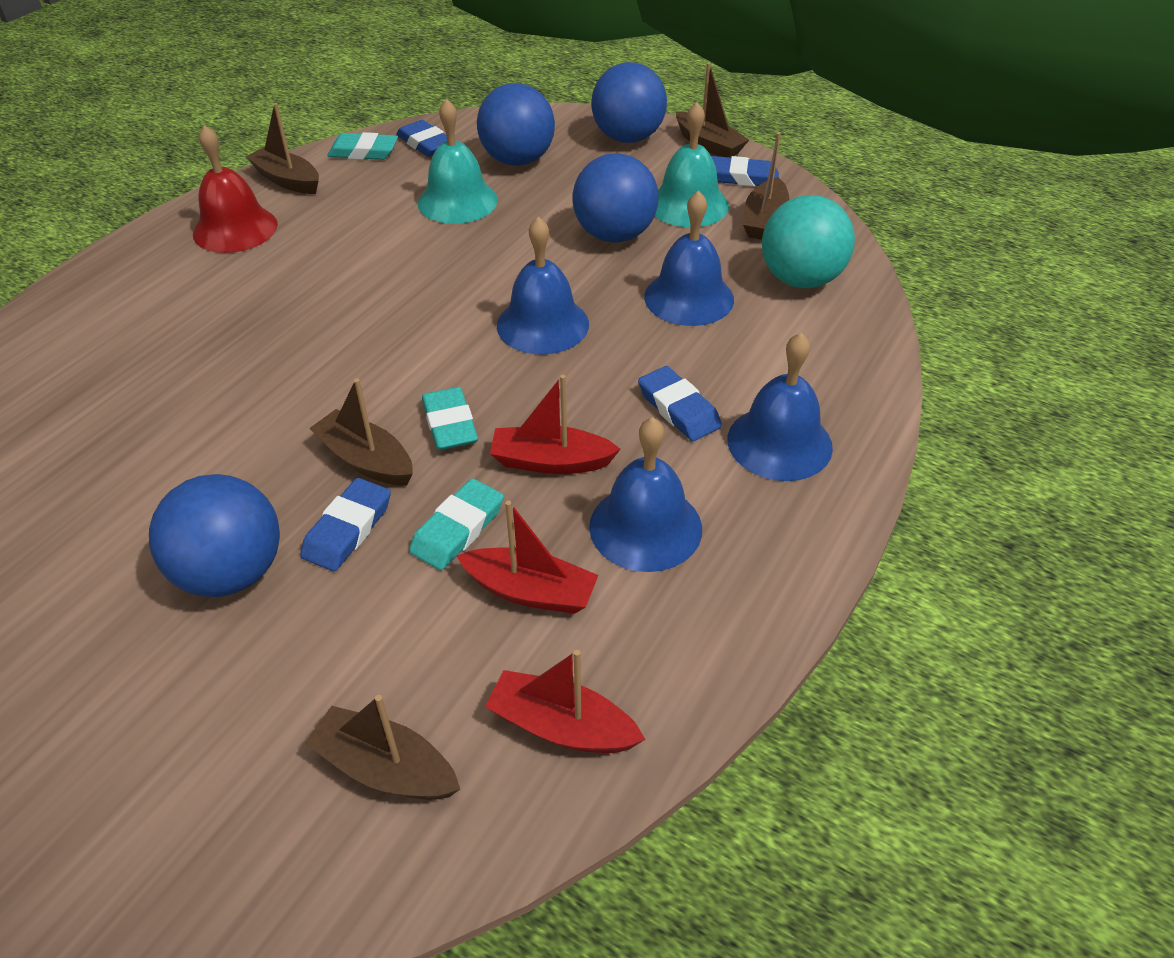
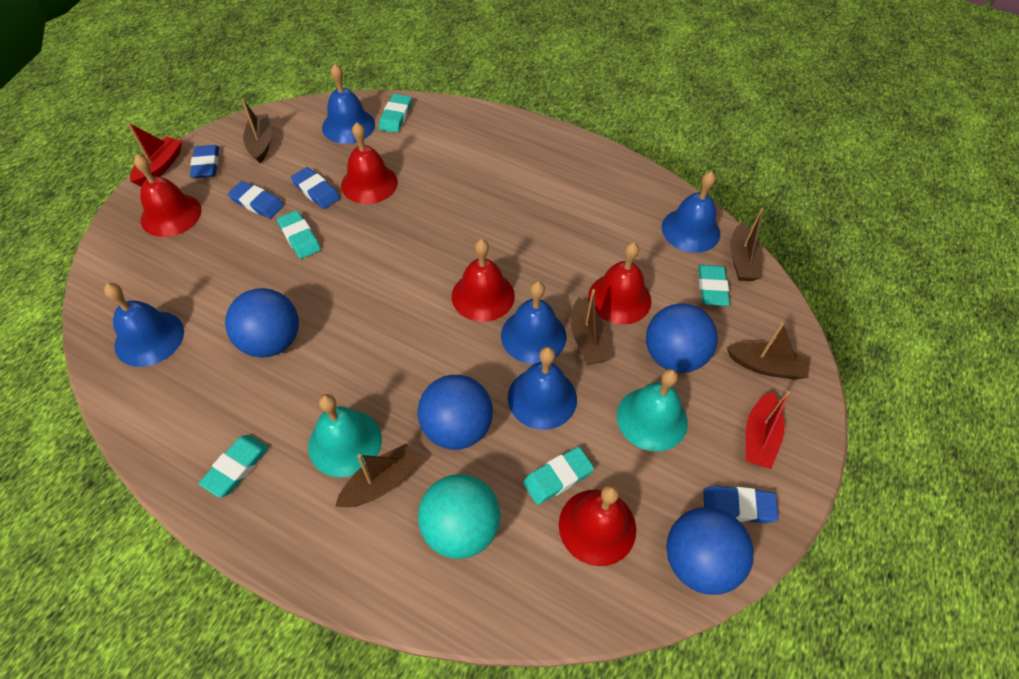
blue bell: 4 -> 5
red bell: 1 -> 5
red boat: 3 -> 2
turquoise eraser: 3 -> 5

